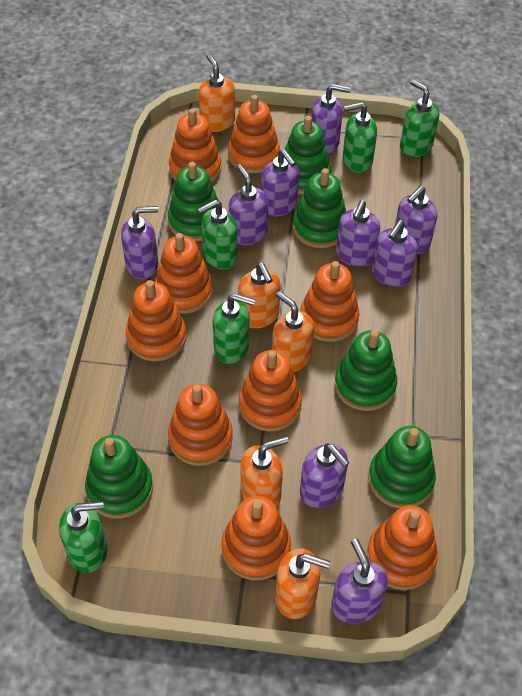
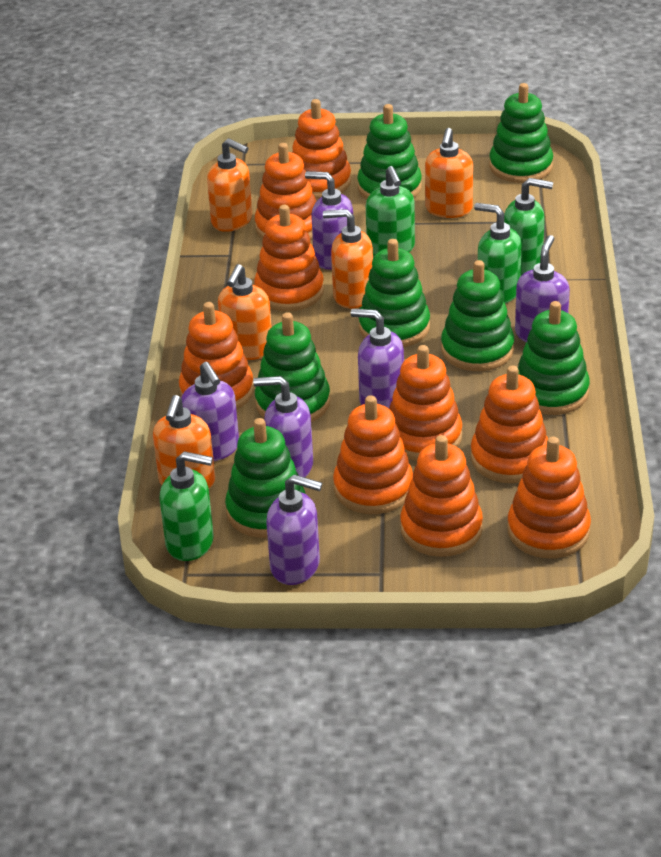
green soap dispenser: 5 -> 4
green stacking toy: 6 -> 7
purple soap dispenser: 9 -> 6

